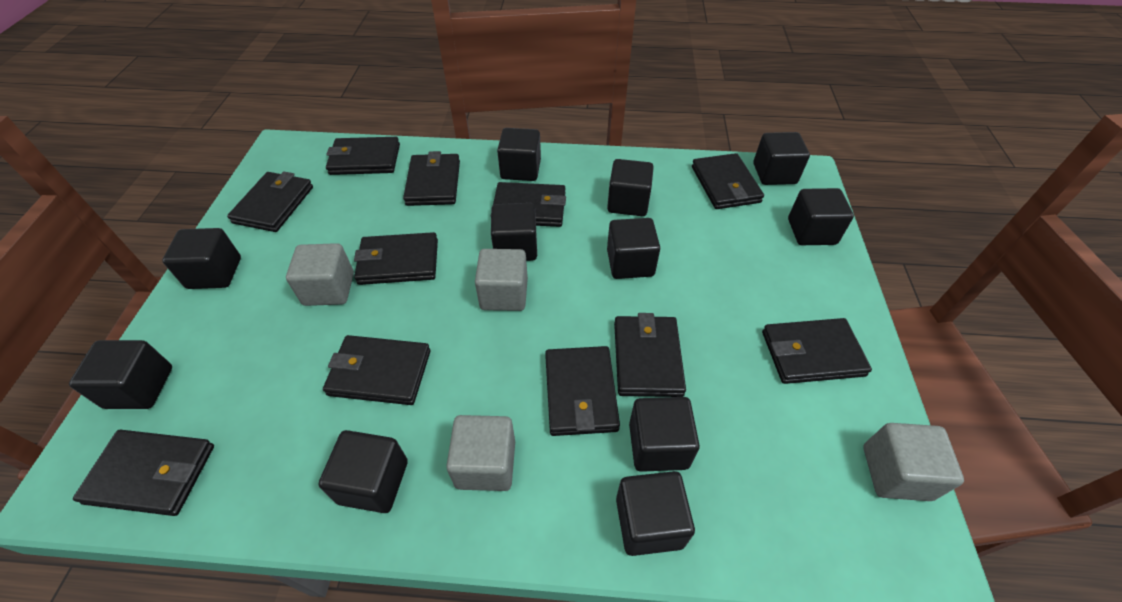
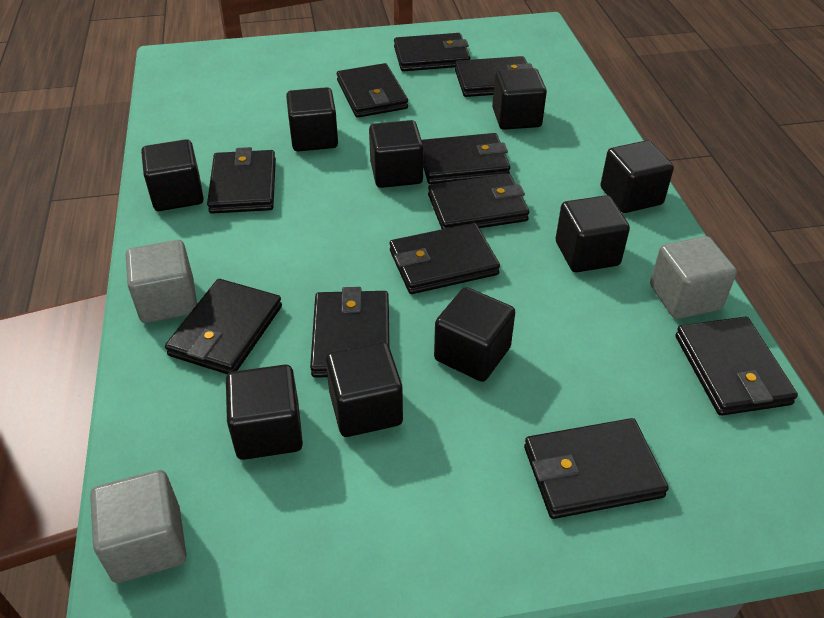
black cube: 11 -> 9
grey cube: 4 -> 3

